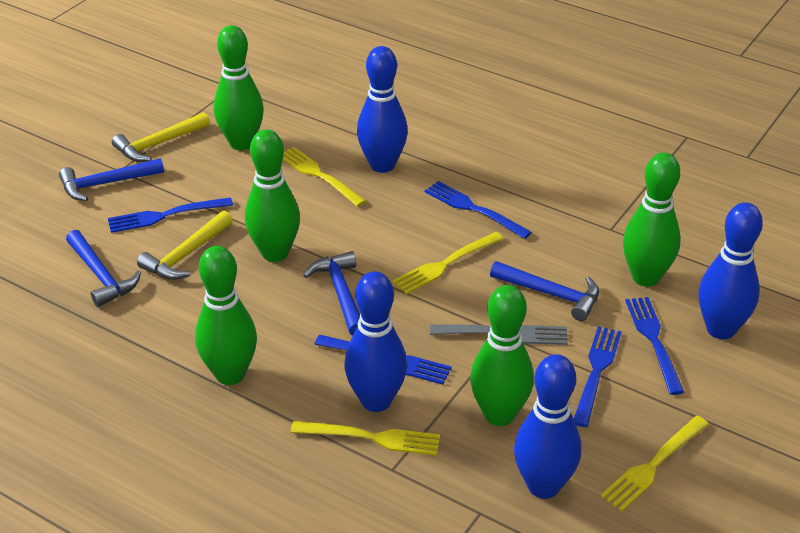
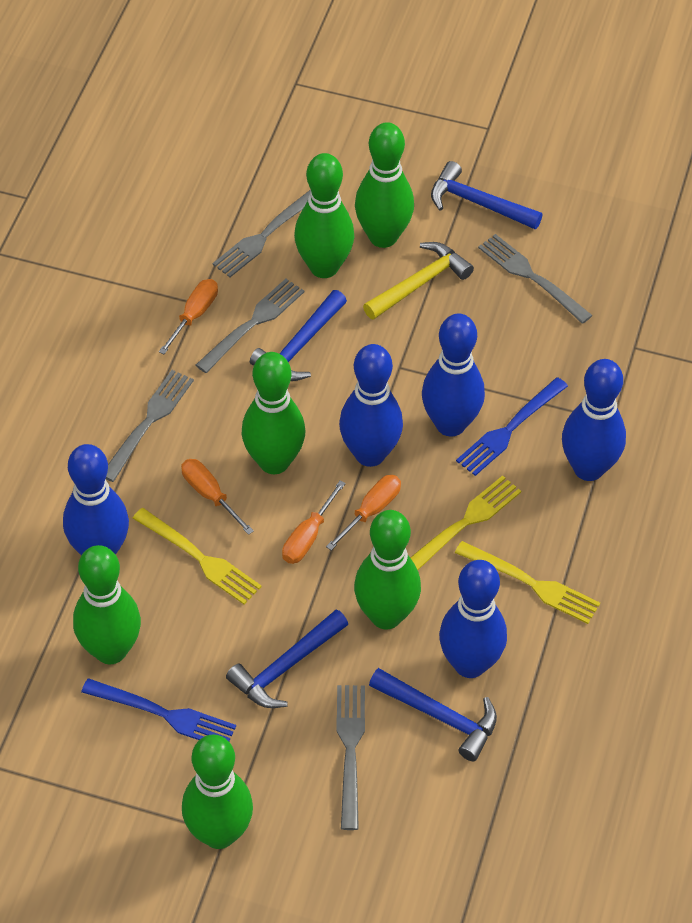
blue bowling pin: 4 -> 5
blue fork: 5 -> 2
green bowling pin: 5 -> 6
grey fork: 1 -> 5
orange screwdriver: 0 -> 4
yellow fork: 4 -> 3
yellow hammer: 2 -> 1

